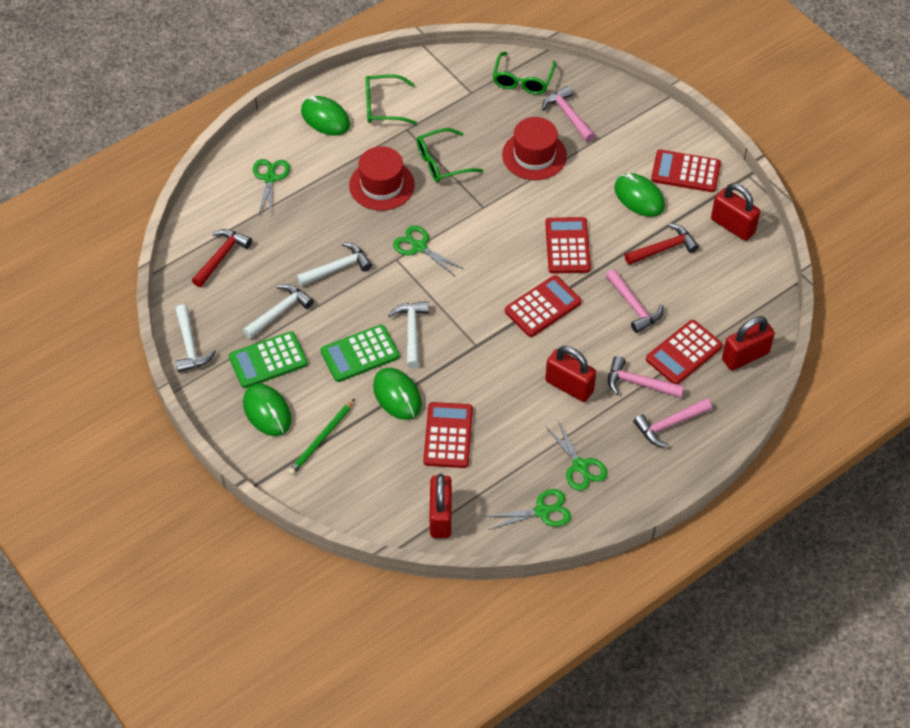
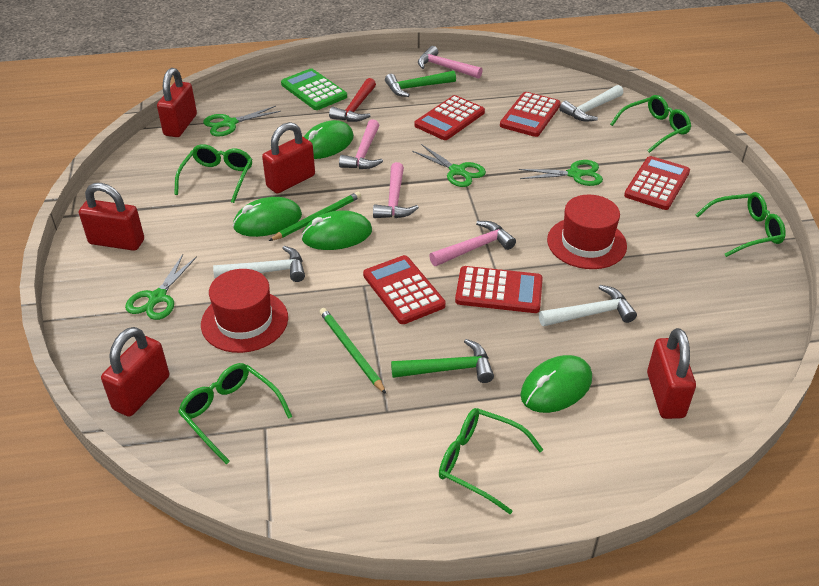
green calculator: 2 -> 1
green glasses: 3 -> 5
green hammer: 0 -> 2
green pencil: 1 -> 2
red hammer: 2 -> 1
red padlock: 4 -> 5
white hammer: 4 -> 3

